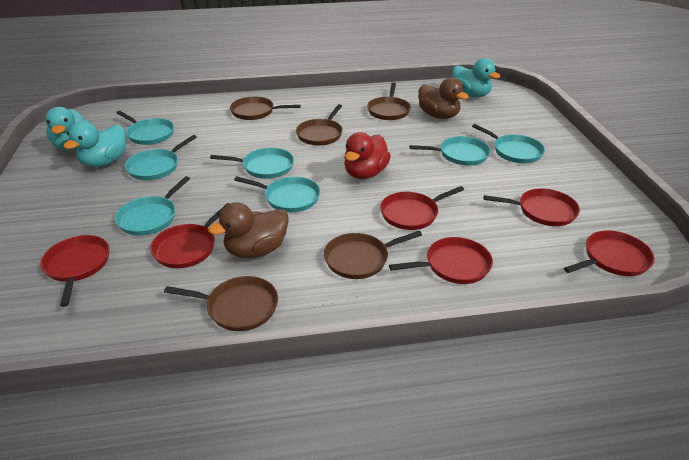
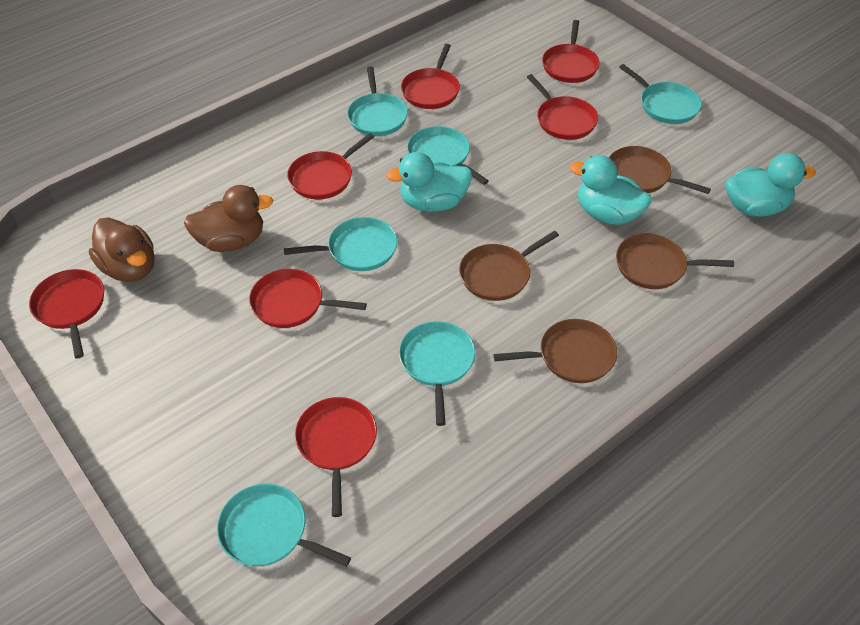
brown pan: 5 -> 4
red duck: 1 -> 0
red pan: 6 -> 7
turquoise pan: 7 -> 6

